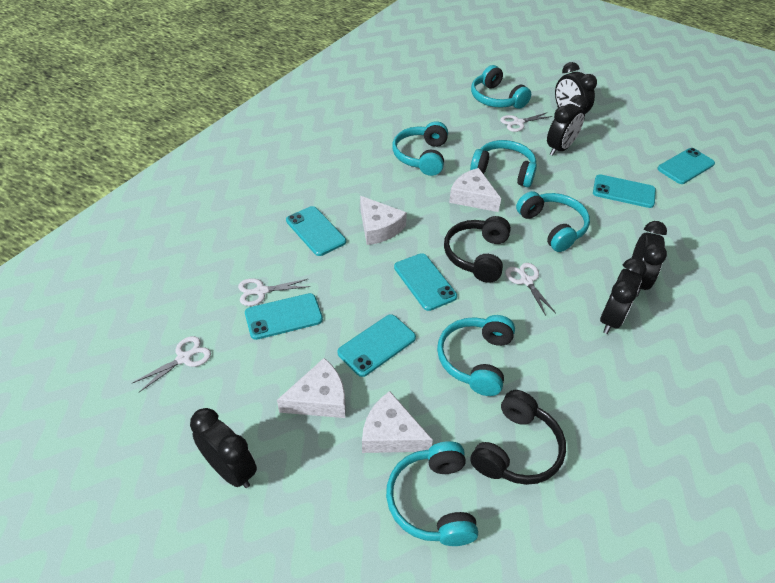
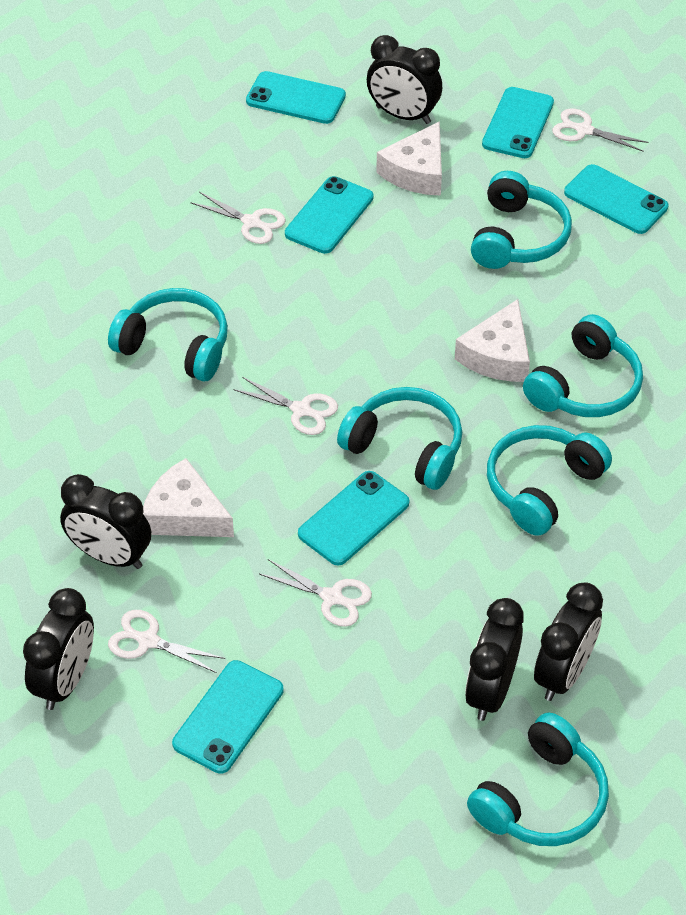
black headphones: 2 -> 0
white cheese: 4 -> 3
white scissors: 4 -> 5

